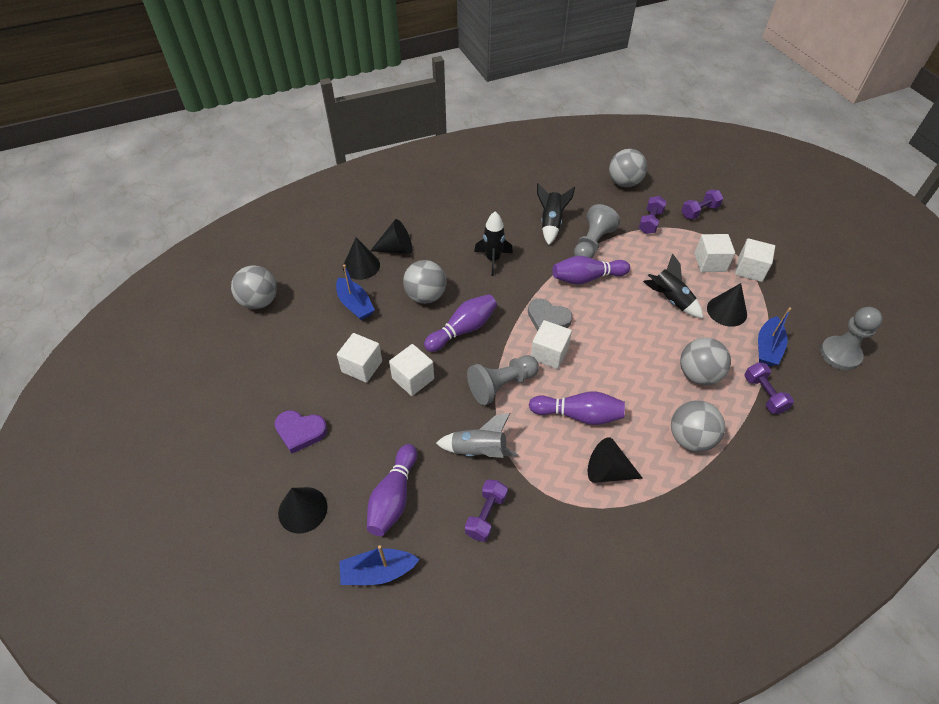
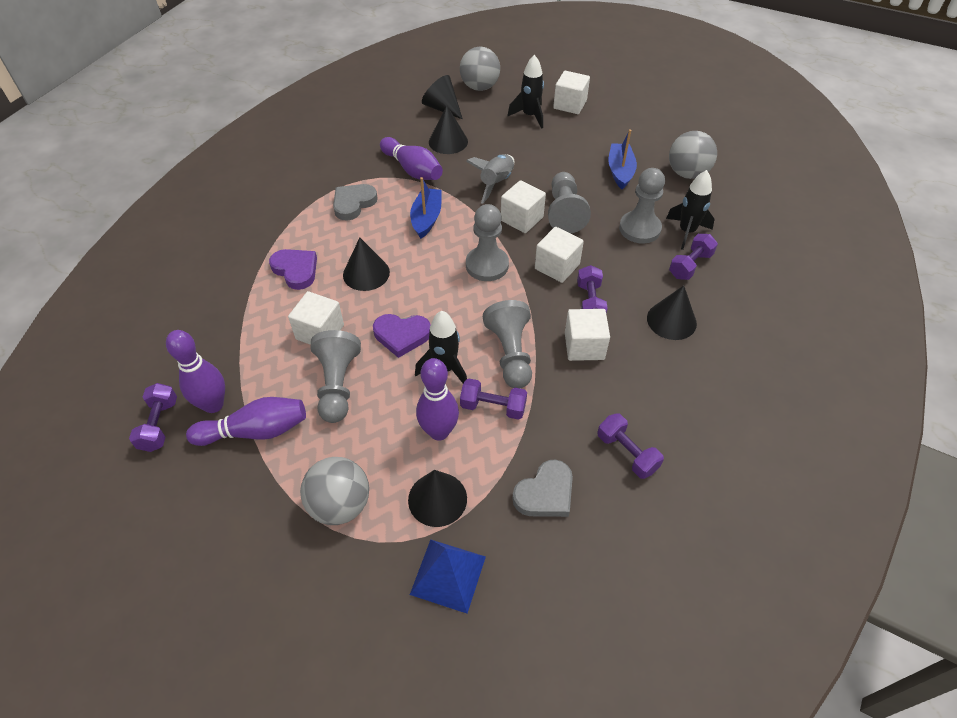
blue boat: 3 -> 2
blue pyramid: 0 -> 1
grey ball: 5 -> 3
grey heart: 1 -> 2
grey pawn: 3 -> 5
purple dumbbell: 4 -> 5
purple heart: 1 -> 2

